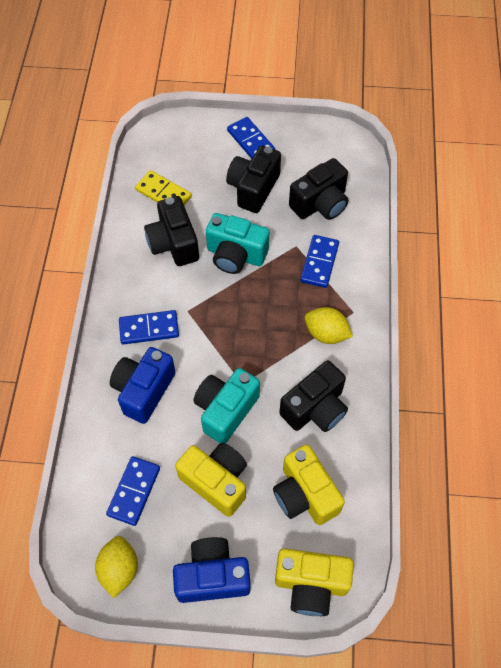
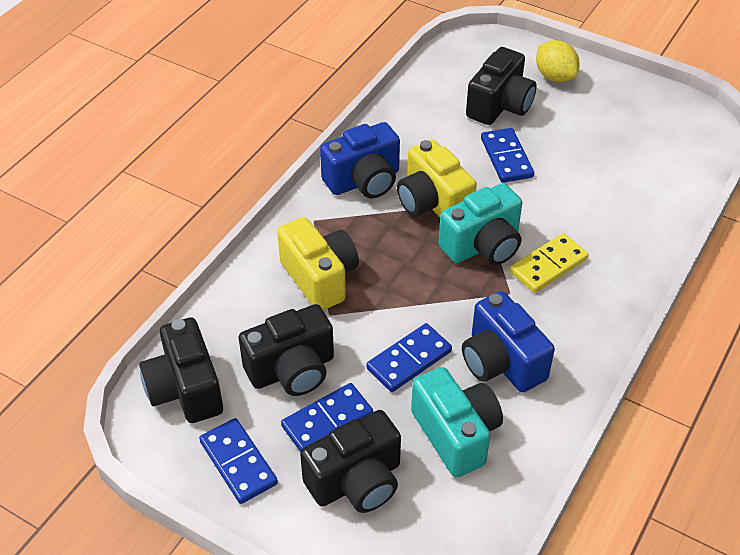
yellow camera: 3 -> 2
yellow lemon: 2 -> 1

